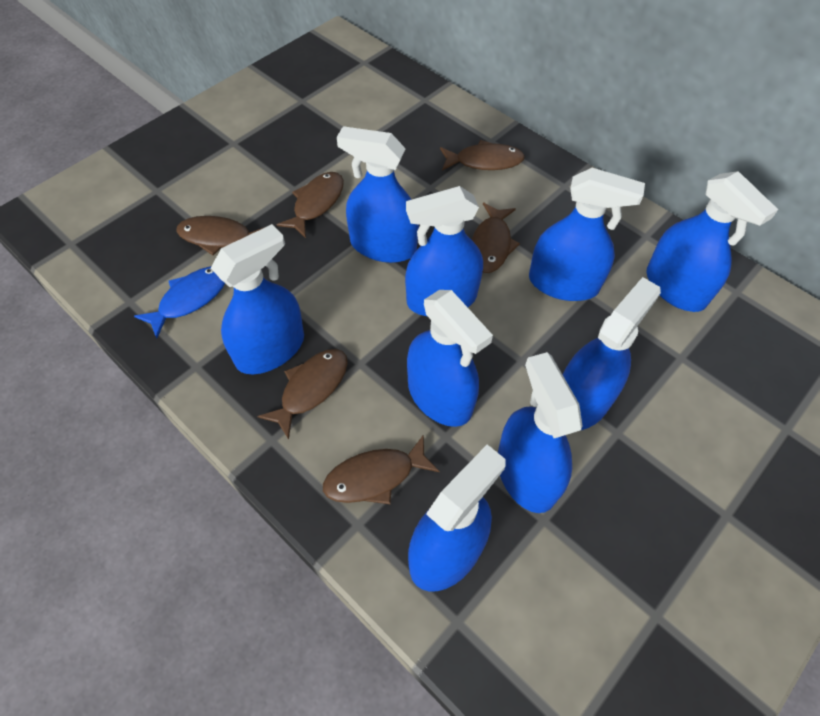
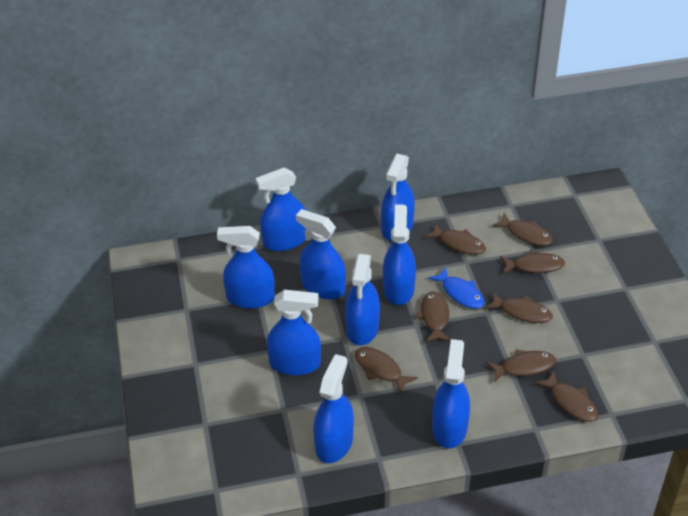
brown fish: 6 -> 8

